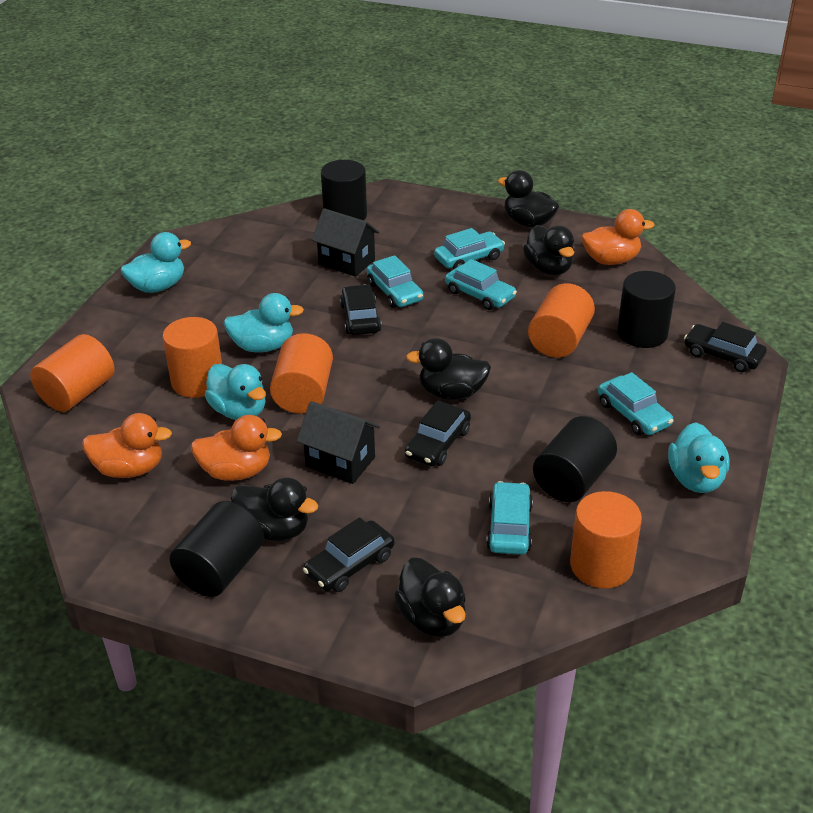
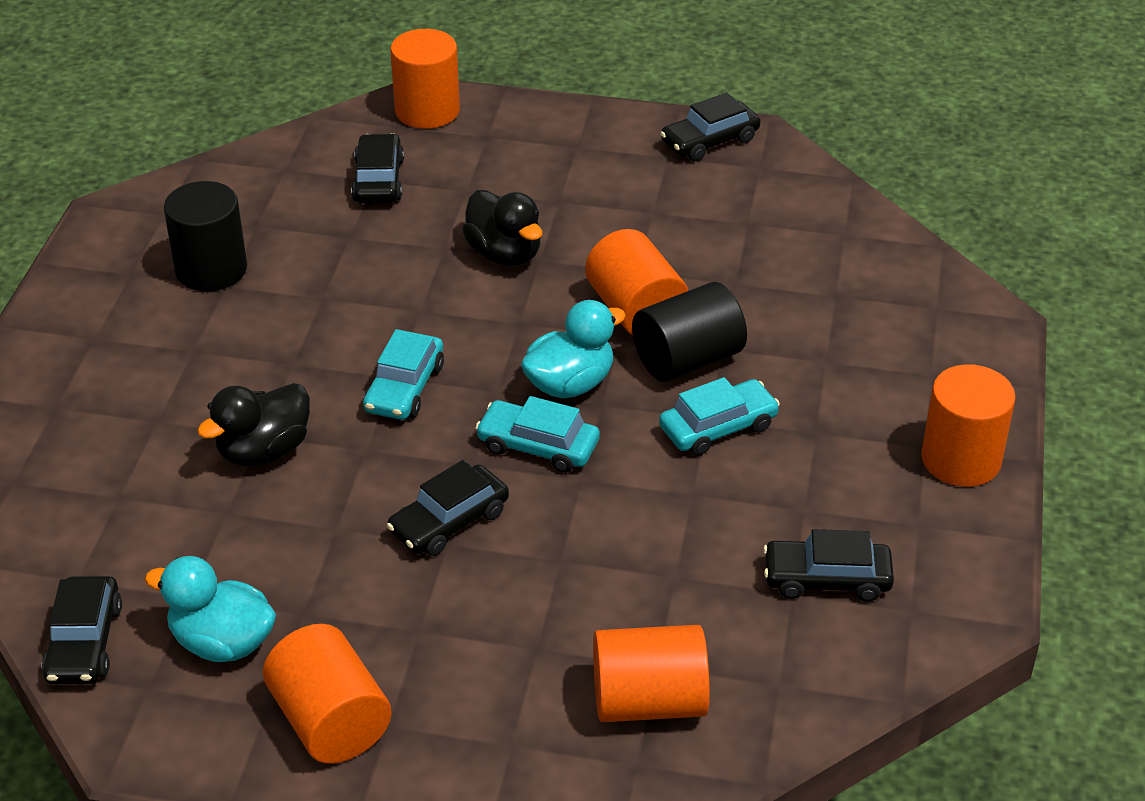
black car: 4 -> 5
black cylinder: 4 -> 2
black duck: 5 -> 2
black house: 2 -> 0
orange duck: 3 -> 0
turquoise car: 5 -> 3
turquoise duck: 4 -> 2

